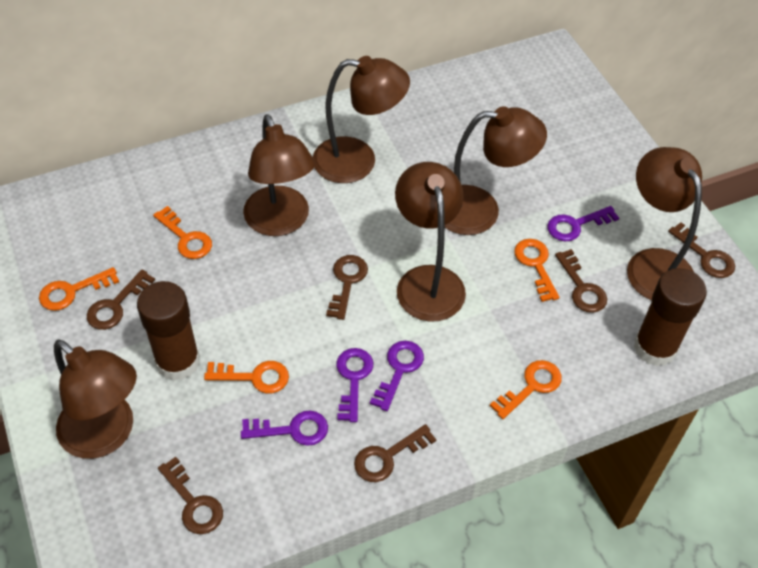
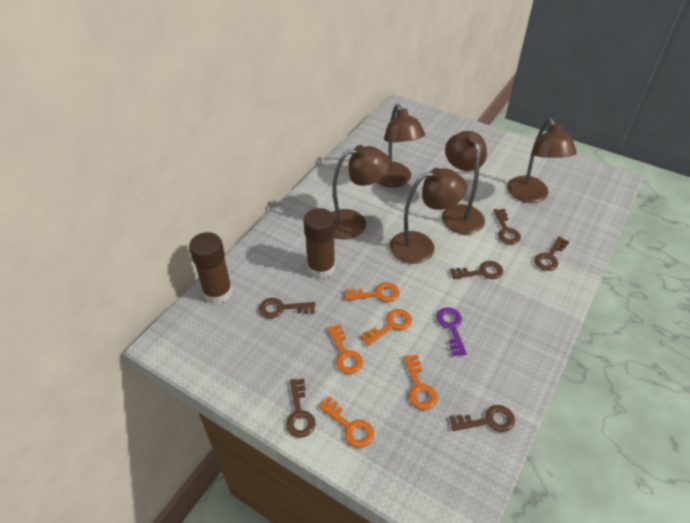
brown lamp: 6 -> 5
purple key: 4 -> 1

